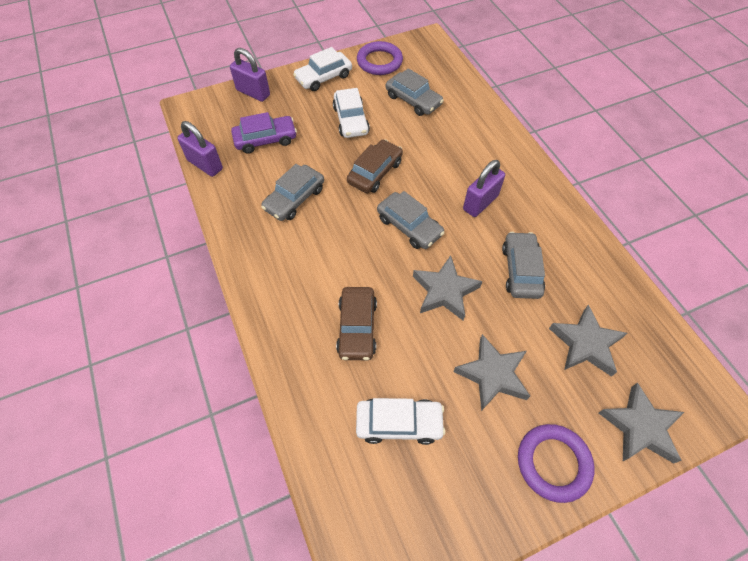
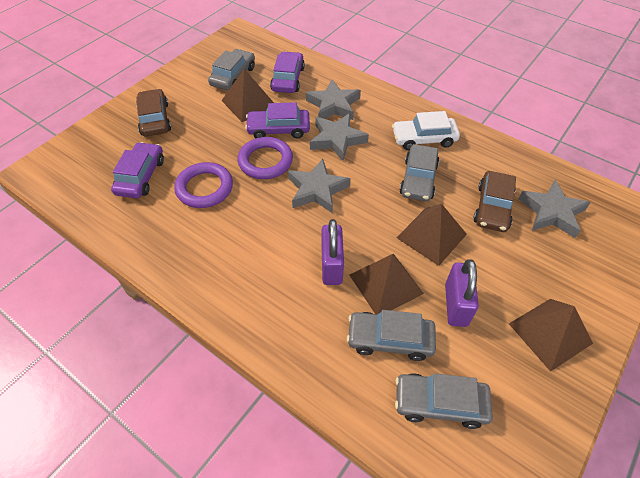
brown pyramid: 0 -> 4
purple car: 1 -> 3
purple padlock: 3 -> 2
white car: 3 -> 1

